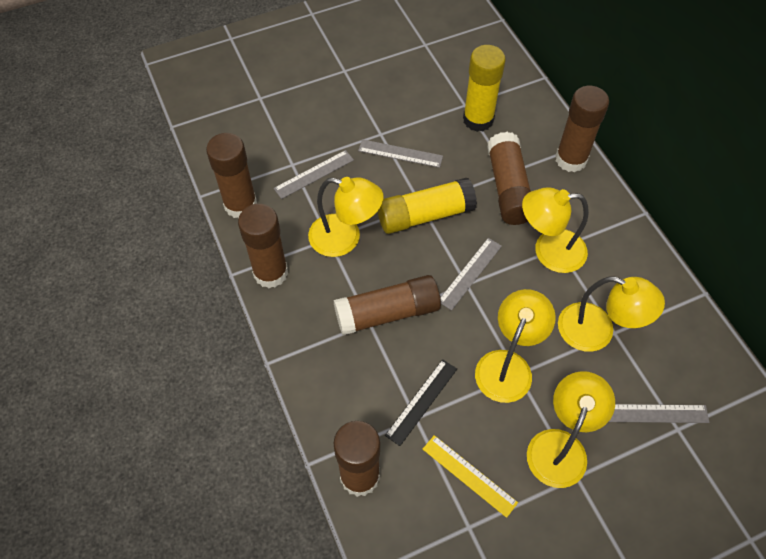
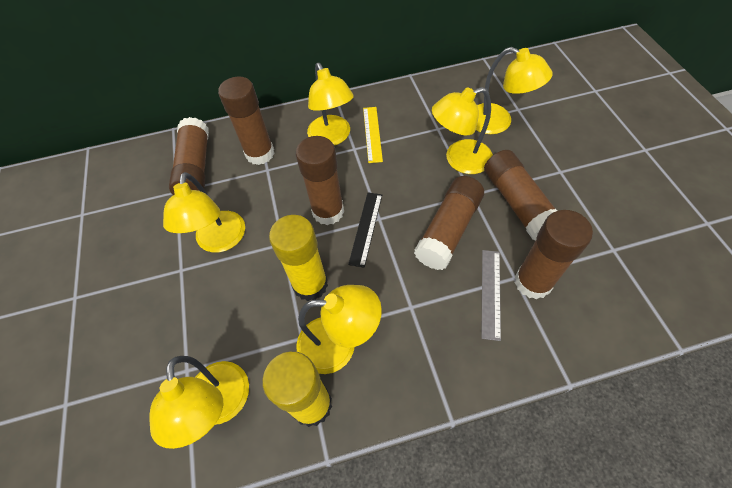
grey ruler: 4 -> 1
yellow lamp: 5 -> 6

